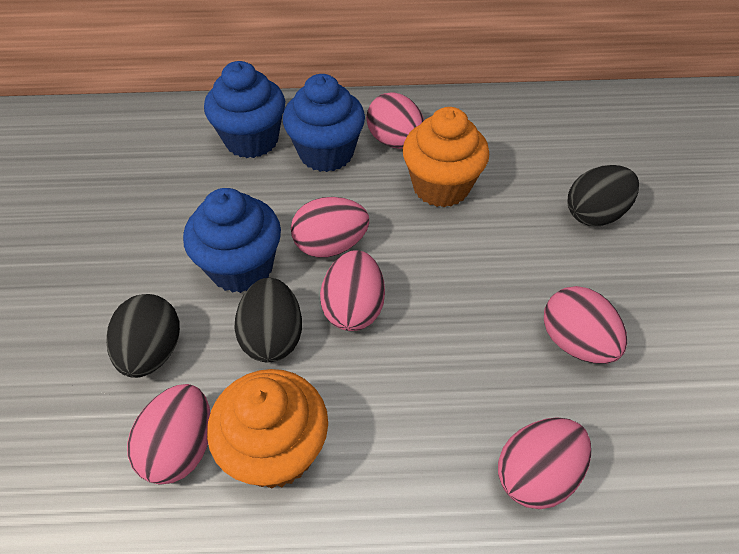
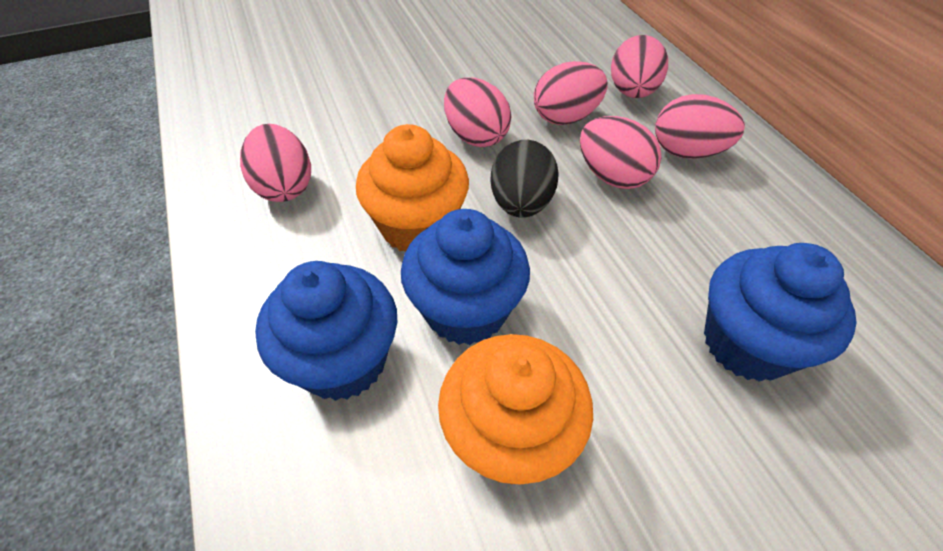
black egg: 3 -> 1

